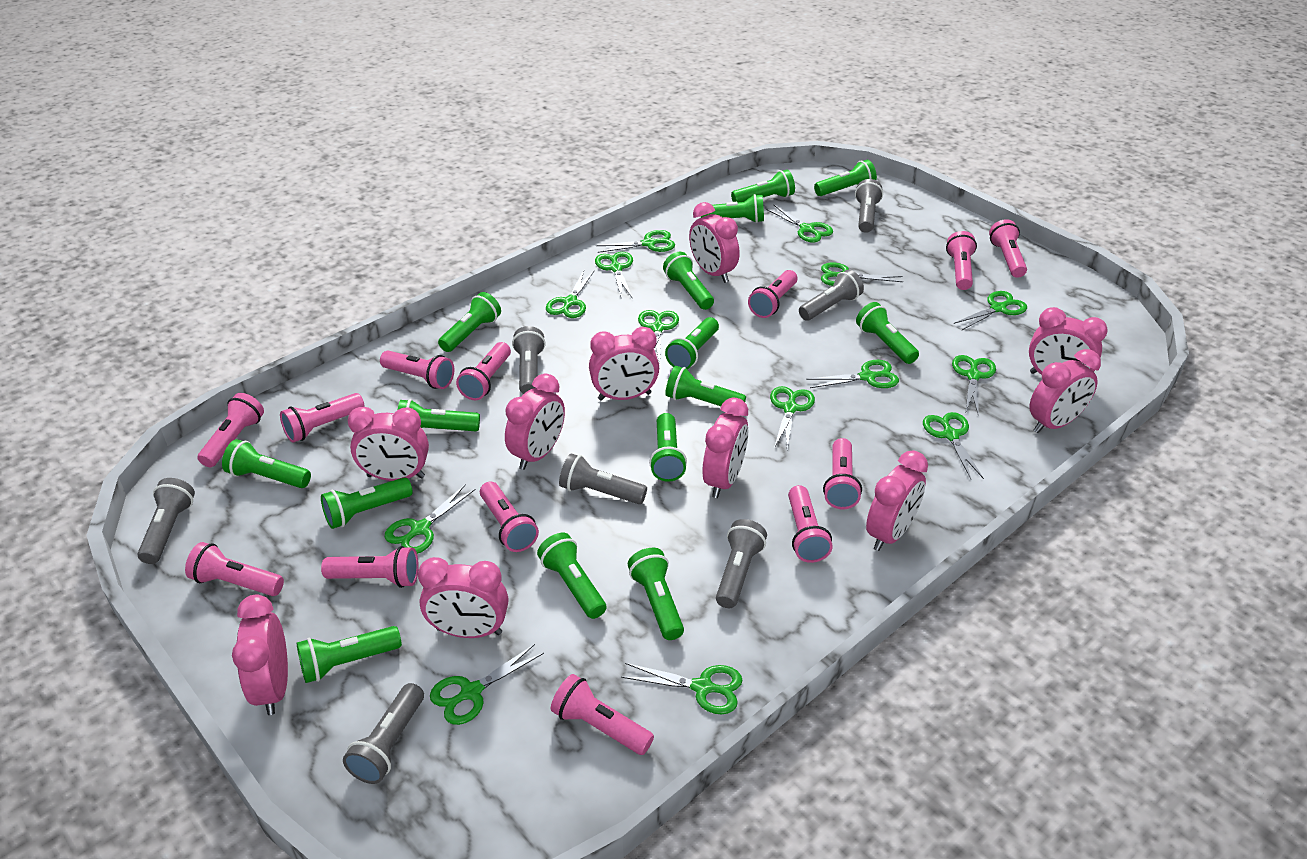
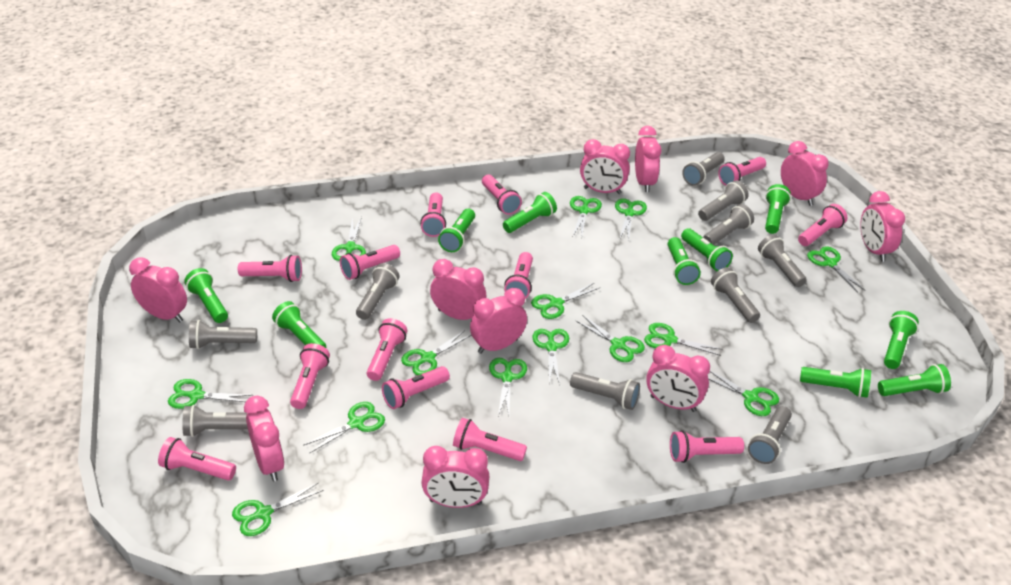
green flashlight: 15 -> 10
grey flashlight: 7 -> 10

